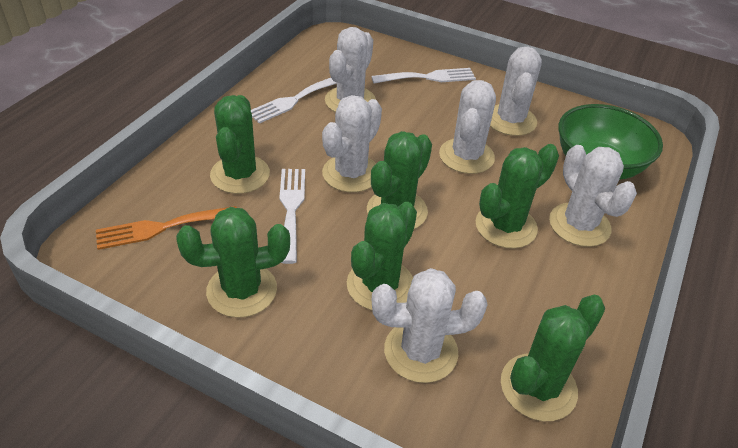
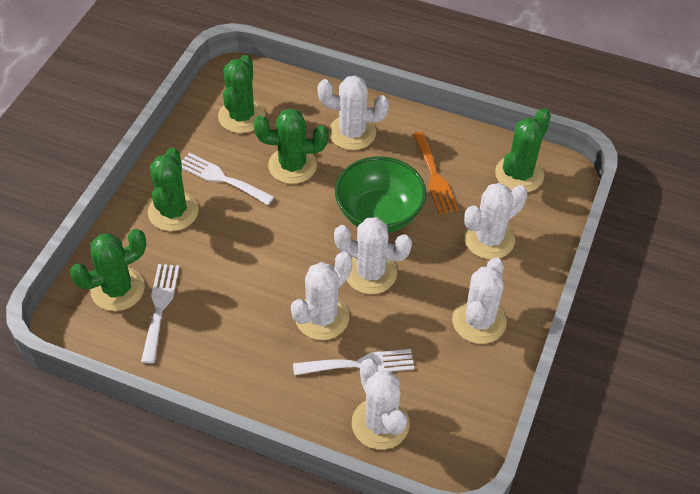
green cactus: 6 -> 5

